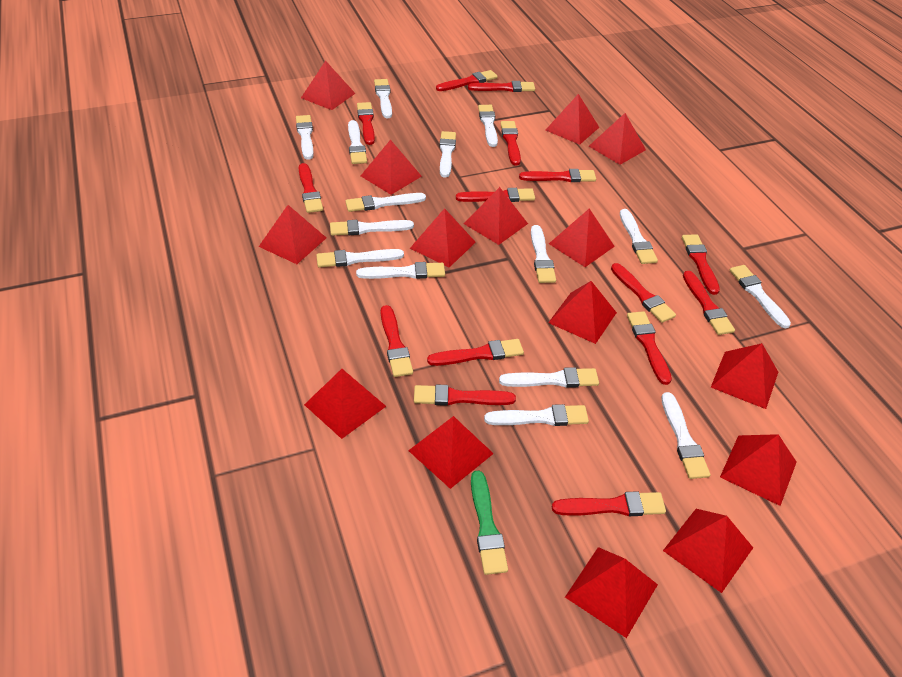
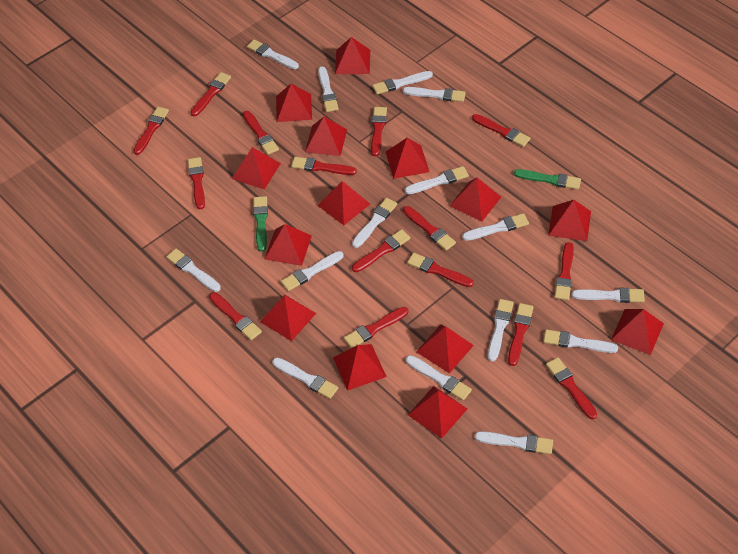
green brush: 1 -> 2
red pyramid: 15 -> 14

